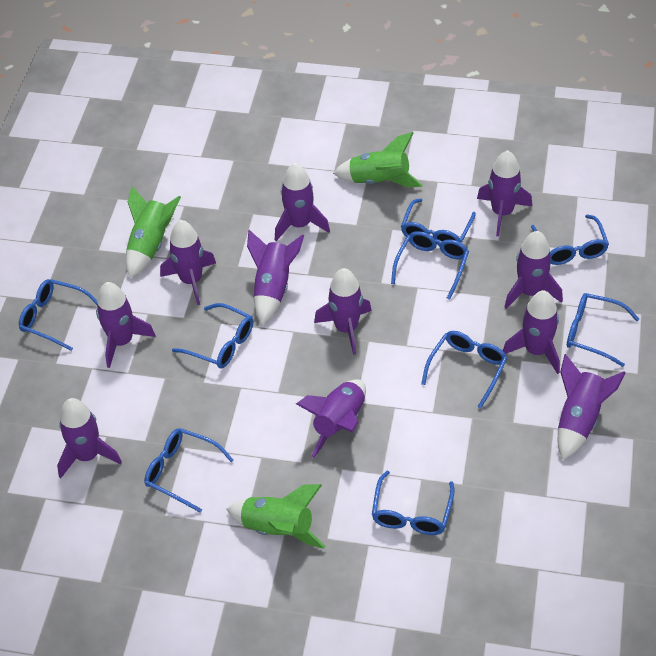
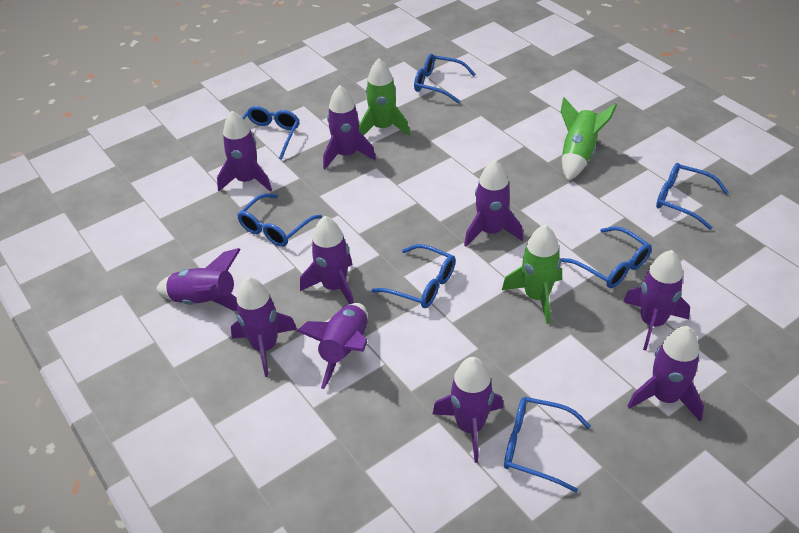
blue glasses: 9 -> 7
purple rocket: 11 -> 10

